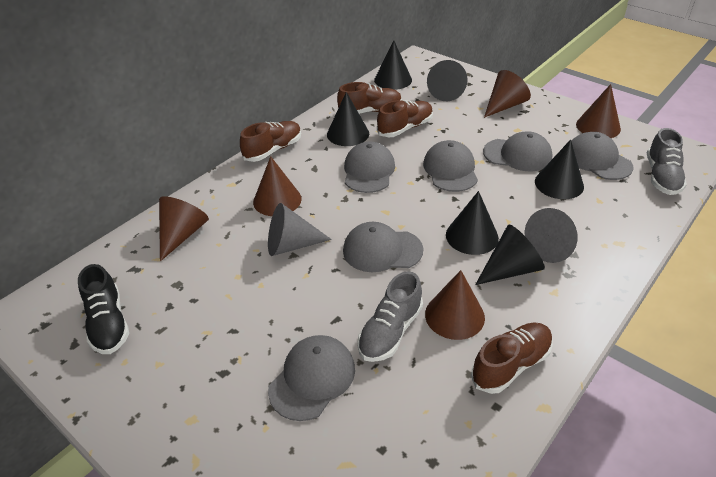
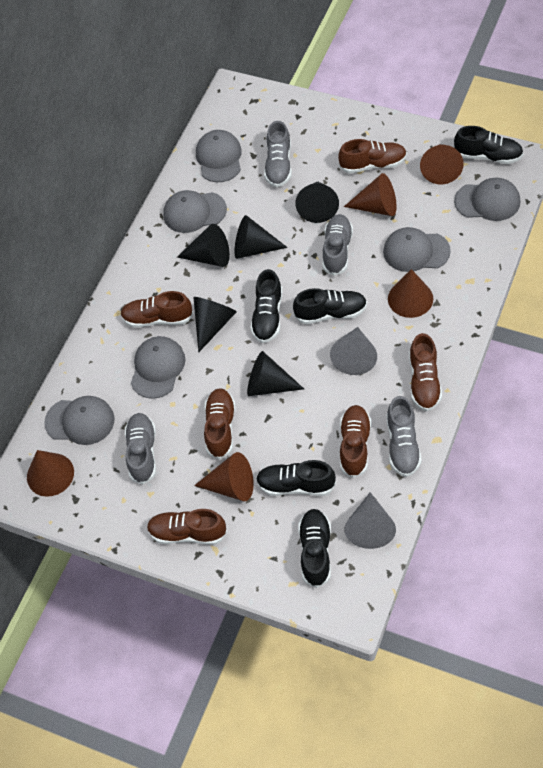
black cone: 6 -> 5
black shoe: 1 -> 5
brown shoe: 4 -> 6
grey shoe: 2 -> 4

